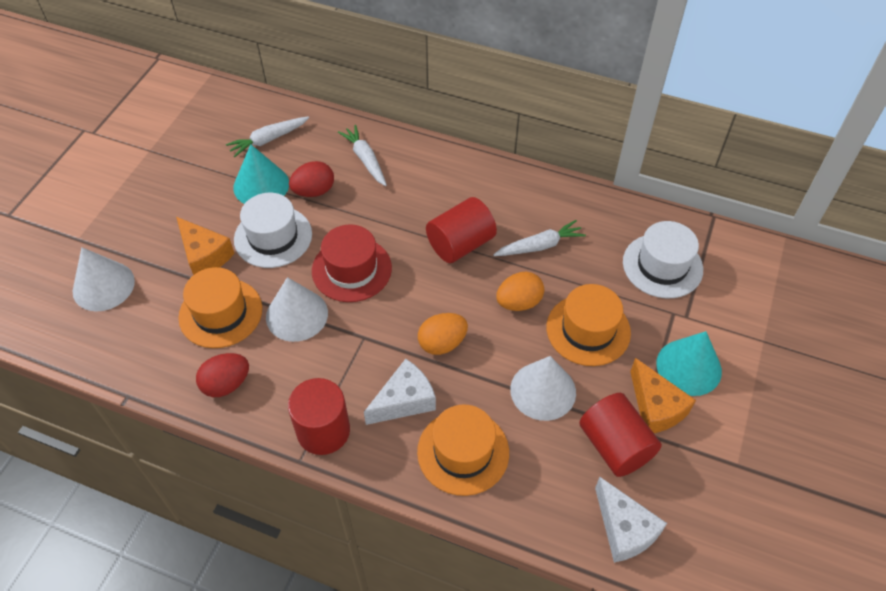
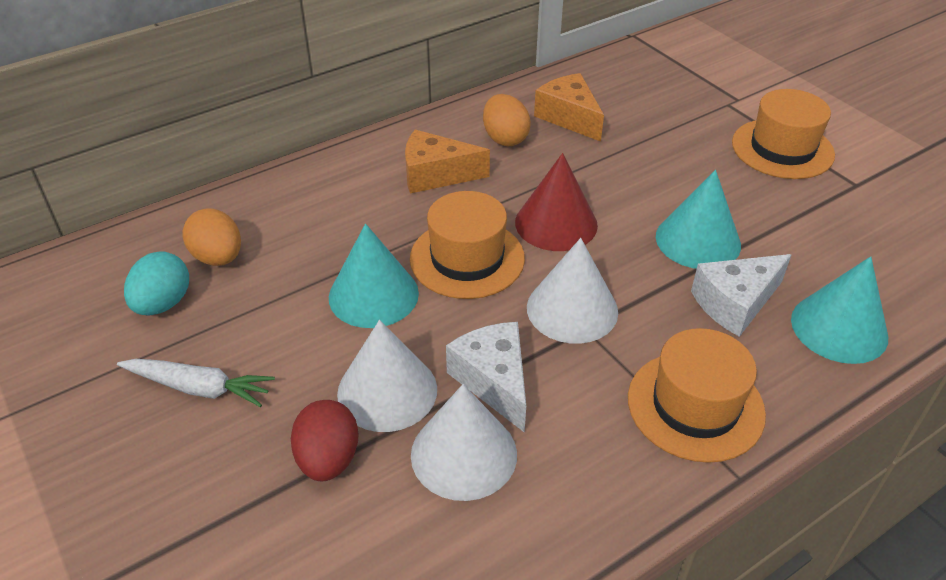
red cone: 0 -> 1
red cylinder: 3 -> 0
red egg: 2 -> 1
red hat: 1 -> 0
turquoise cone: 2 -> 3
turquoise egg: 0 -> 1
white carrot: 3 -> 1
white hat: 2 -> 0

